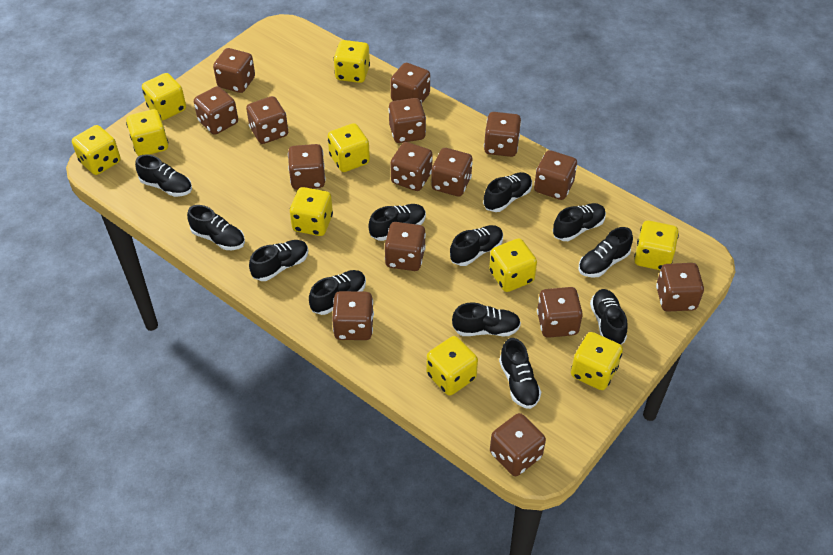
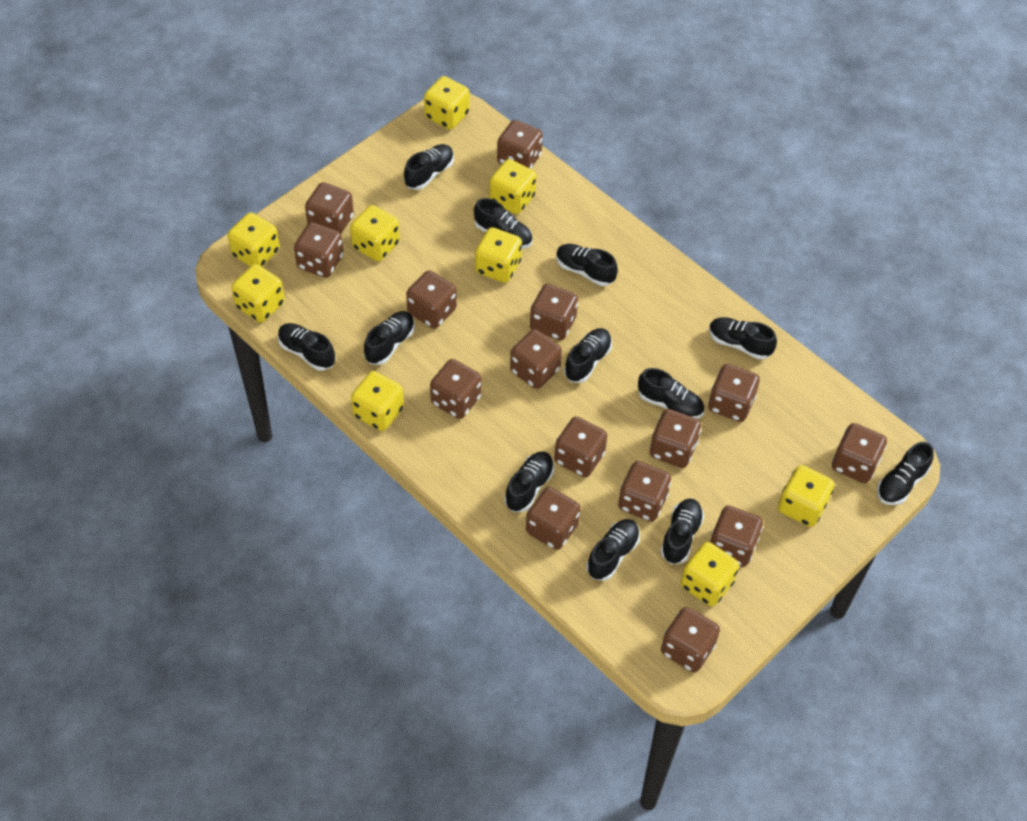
yellow dice: 10 -> 9

